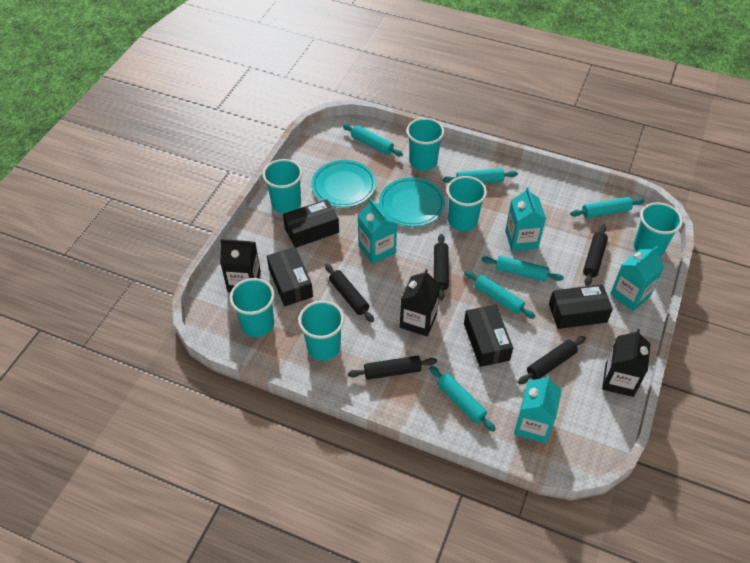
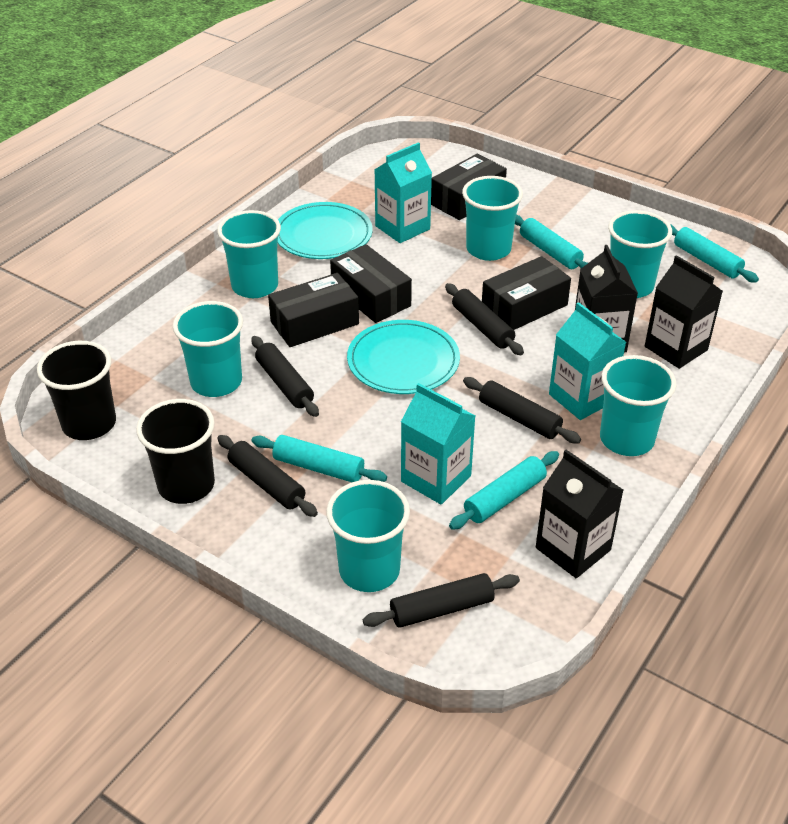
black cup: 0 -> 2
turquoise carton: 4 -> 3
turquoise rolling pin: 6 -> 4

